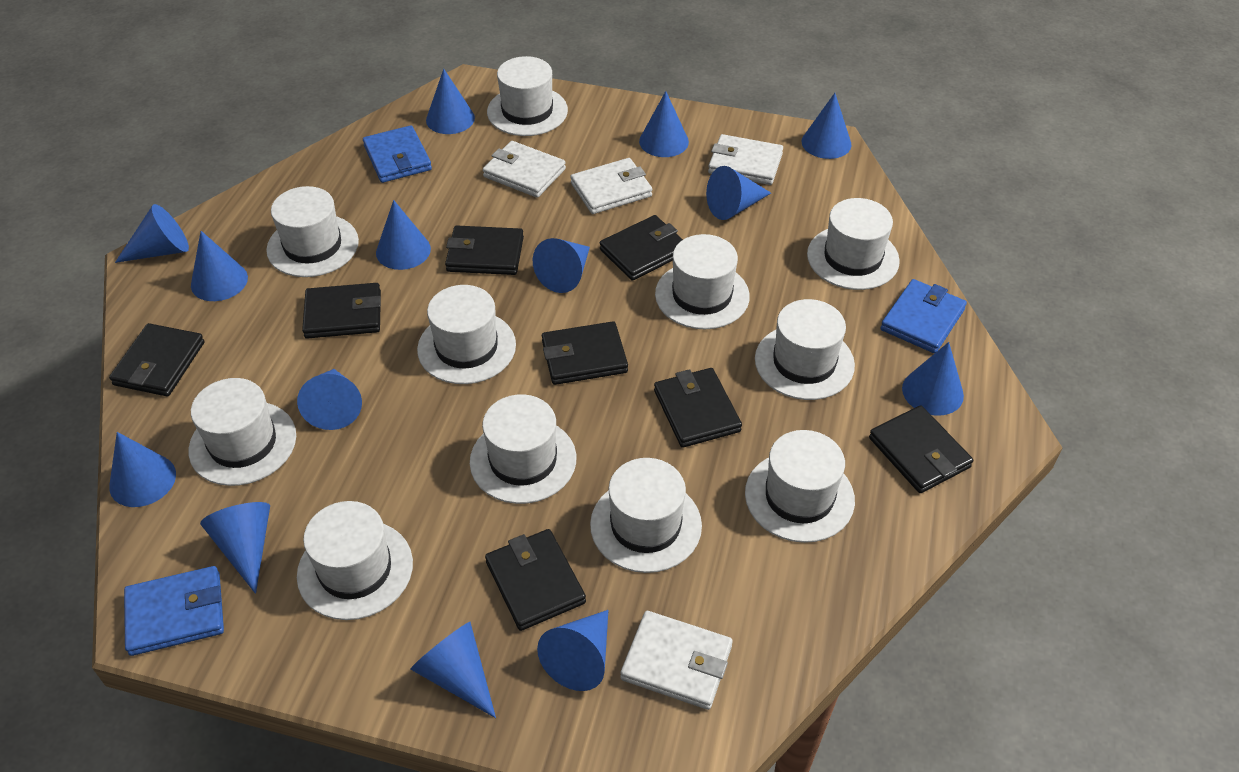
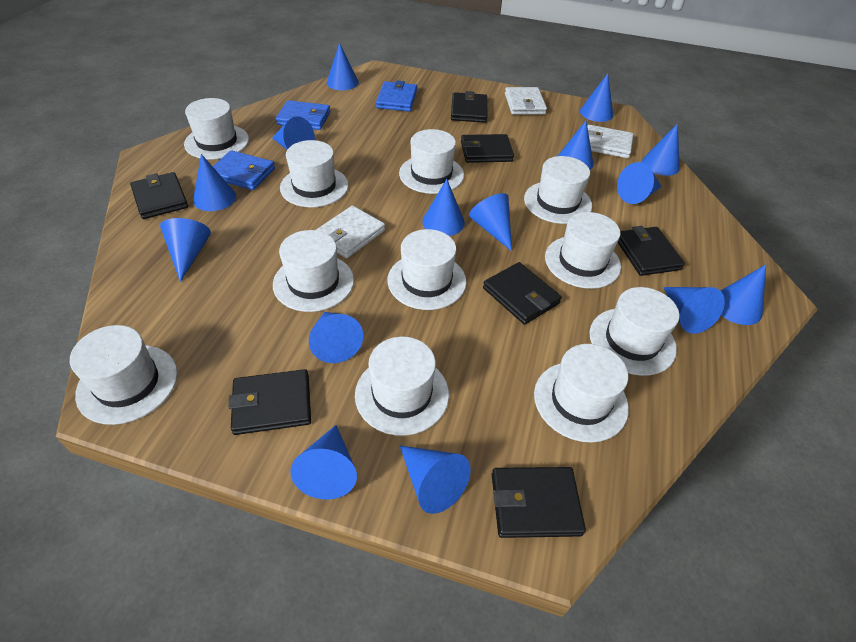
black wallet: 8 -> 7
blue cone: 14 -> 15
white wallet: 4 -> 3

